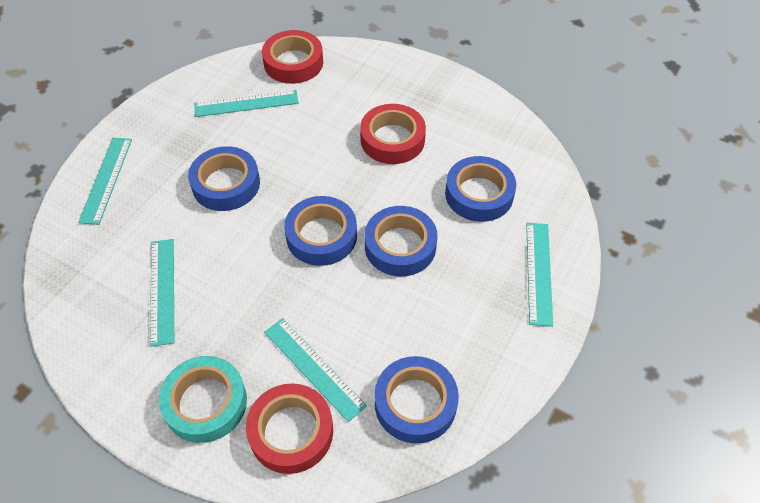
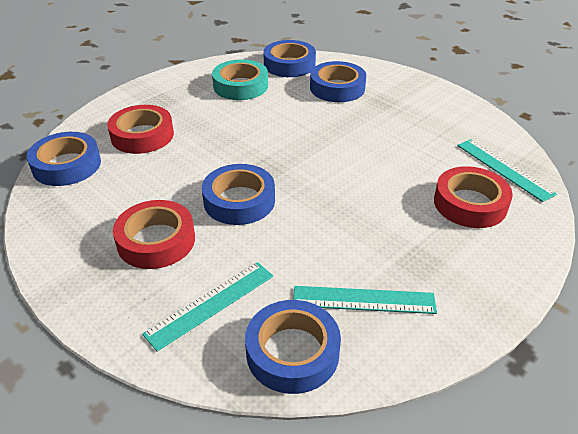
turquoise ruler: 5 -> 3

